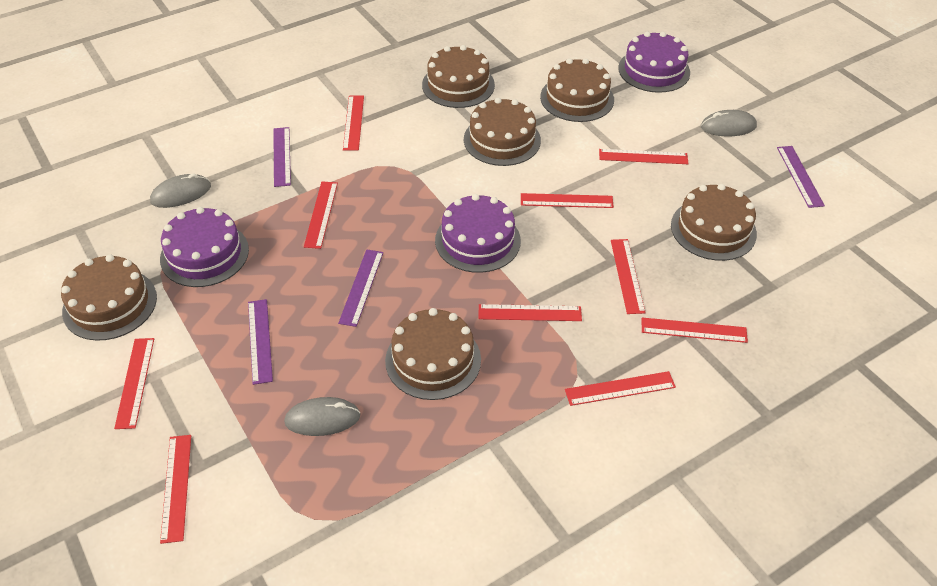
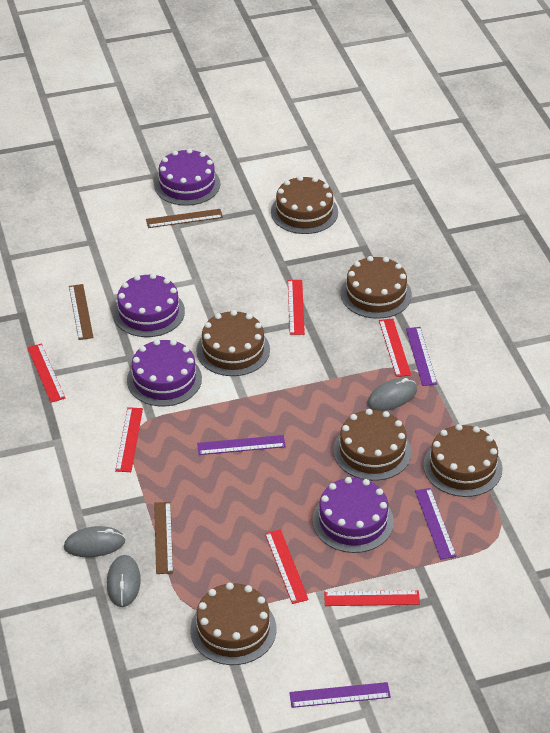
brown ruler: 0 -> 3
purple cake: 3 -> 4
red ruler: 10 -> 6

